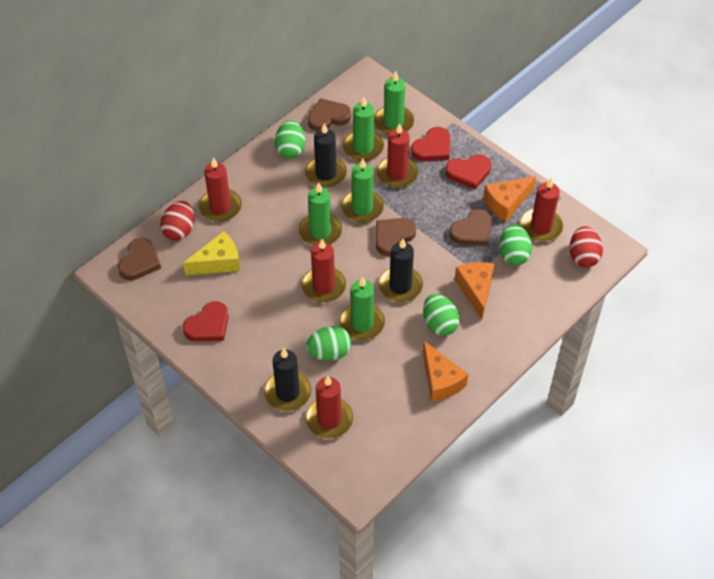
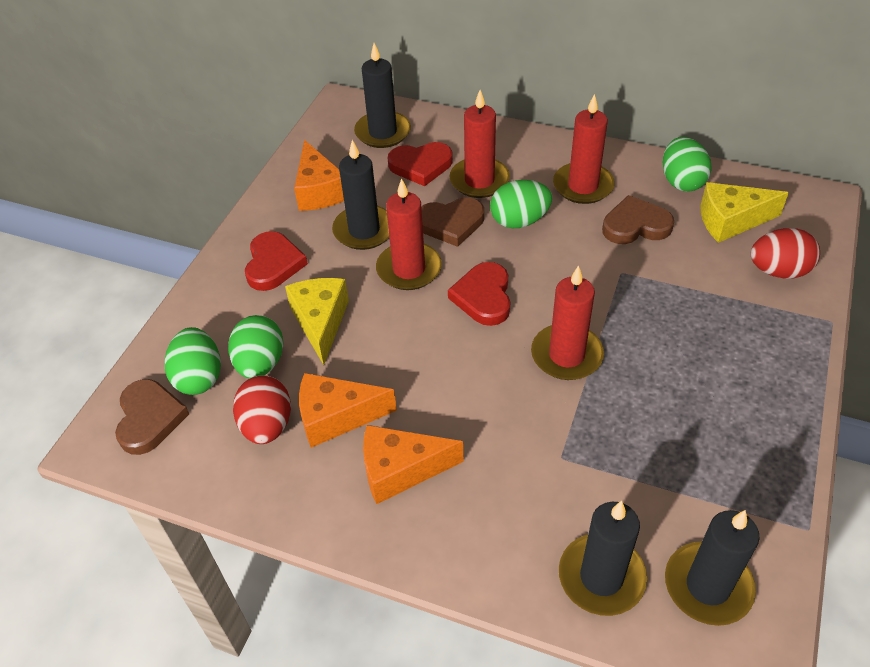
black candle: 3 -> 4
brown heart: 4 -> 3
green candle: 5 -> 0
red candle: 5 -> 4
yellow cheese: 1 -> 2

